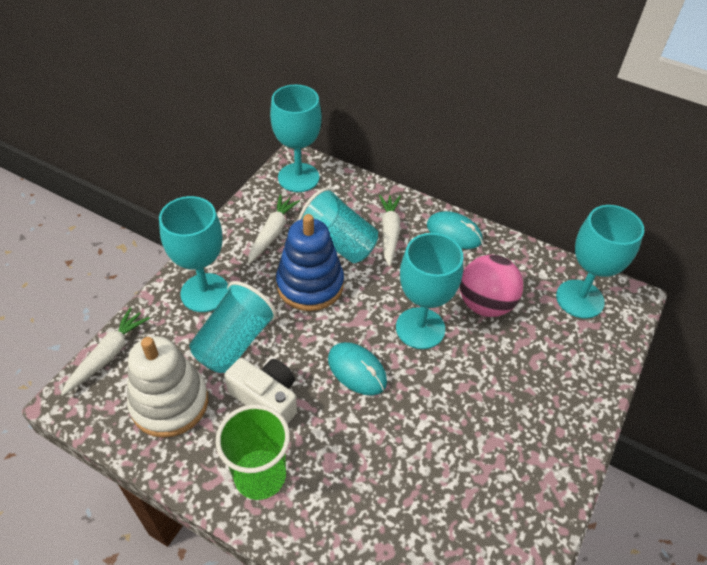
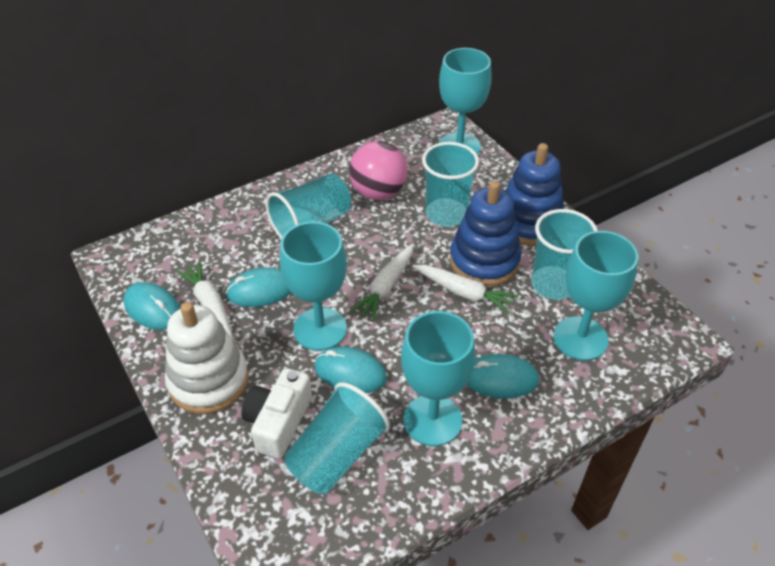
blue stacking toy: 1 -> 2
green cup: 1 -> 0
turquoise cup: 2 -> 4
turquoise mouse: 2 -> 4

